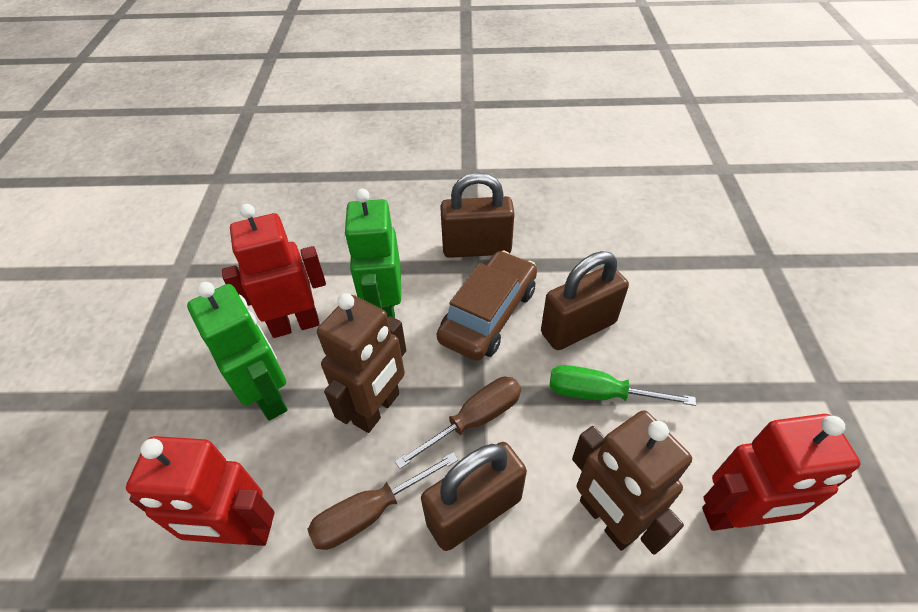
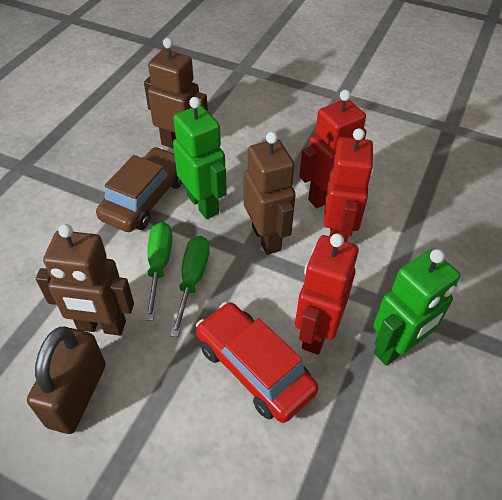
brown padlock: 3 -> 1
brown robot: 2 -> 3
brown screwdriver: 2 -> 0
green screwdriver: 1 -> 2
red car: 0 -> 1

